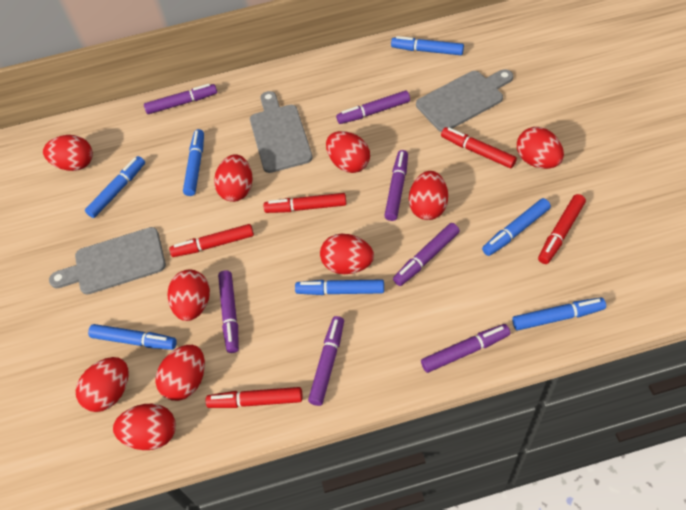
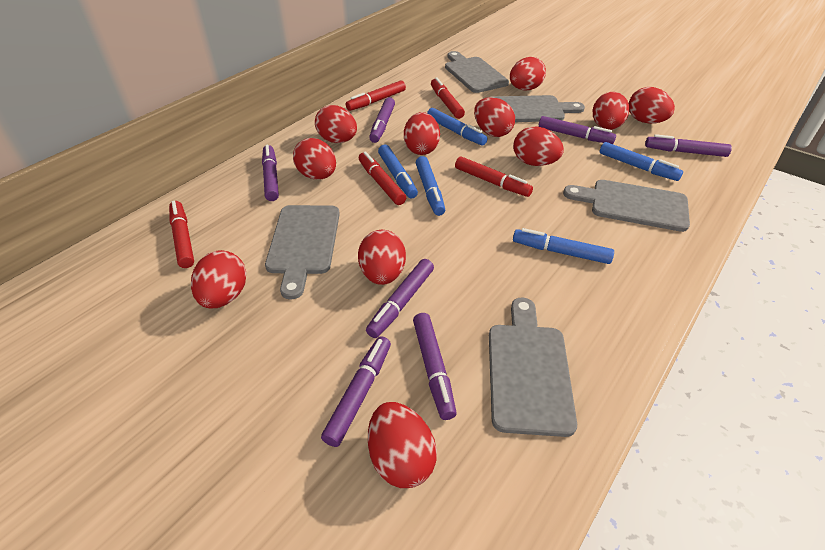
blue marker: 7 -> 5
grey cutting board: 3 -> 5
red egg: 10 -> 11

